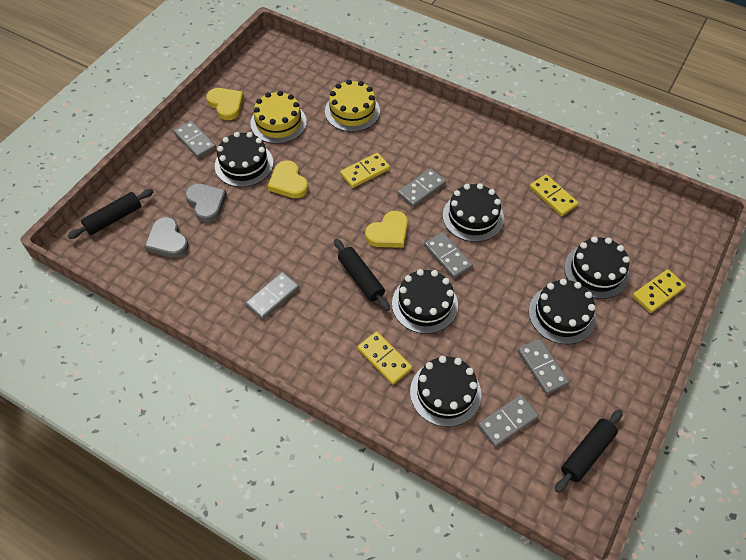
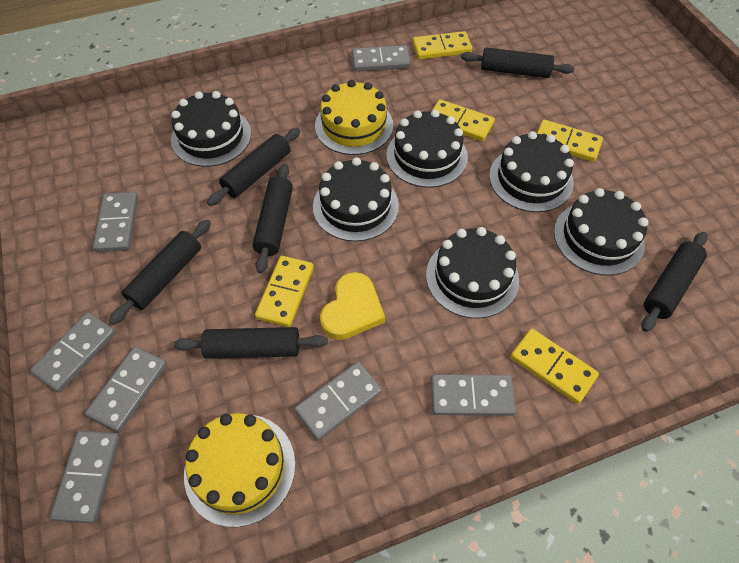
black rolling pin: 3 -> 6
grey domino: 6 -> 7
grey heart: 2 -> 0
yellow domino: 4 -> 5
yellow heart: 3 -> 1

